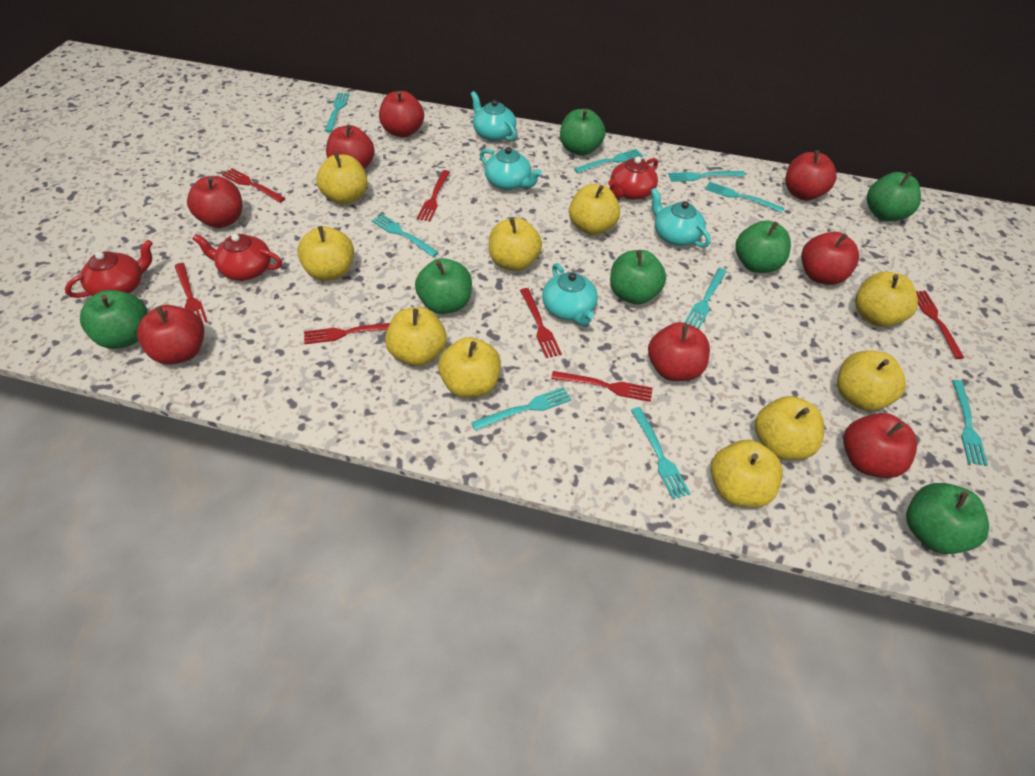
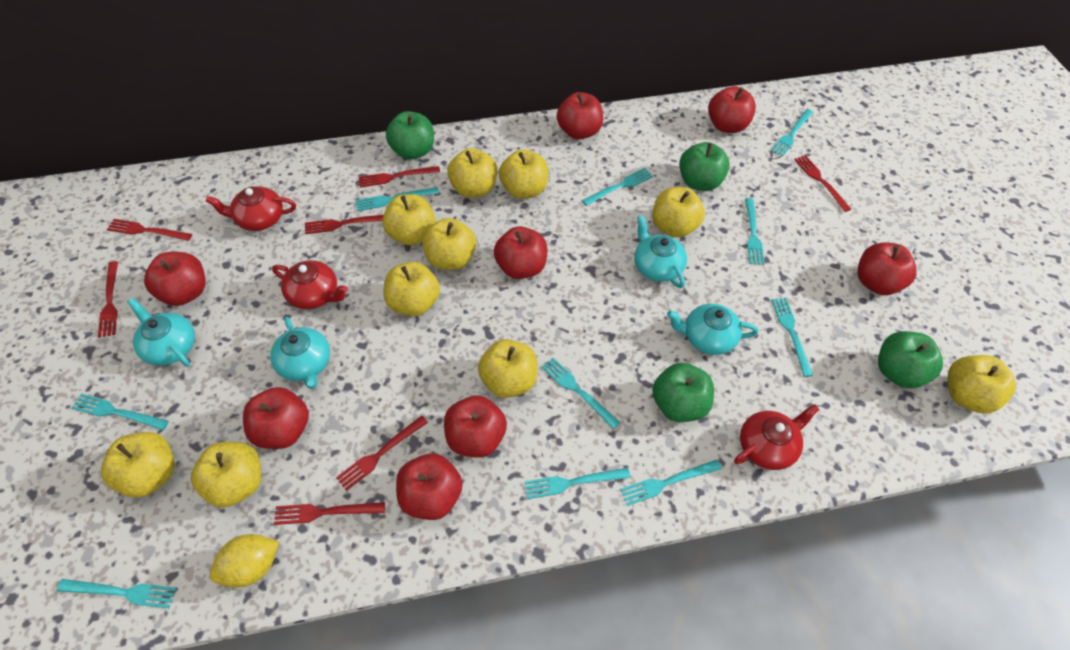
green apple: 7 -> 4
turquoise fork: 9 -> 10
yellow lemon: 0 -> 1

